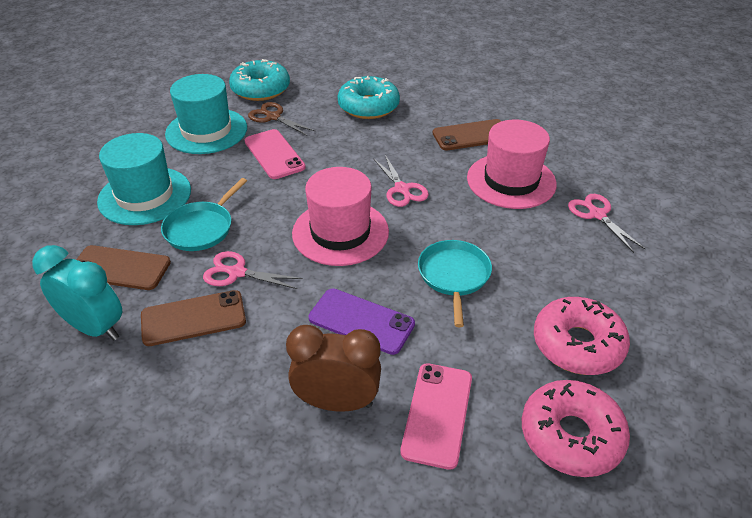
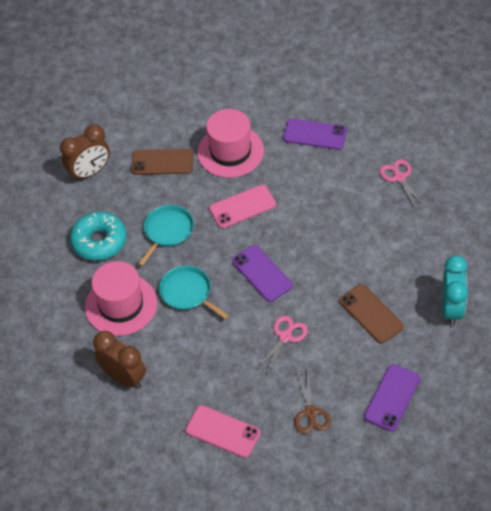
brown clock: 1 -> 2
brown phone: 3 -> 2
pink donut: 2 -> 0
pink scissors: 3 -> 2
purple phone: 1 -> 3
turquoise donut: 2 -> 1
turquoise hat: 2 -> 0

